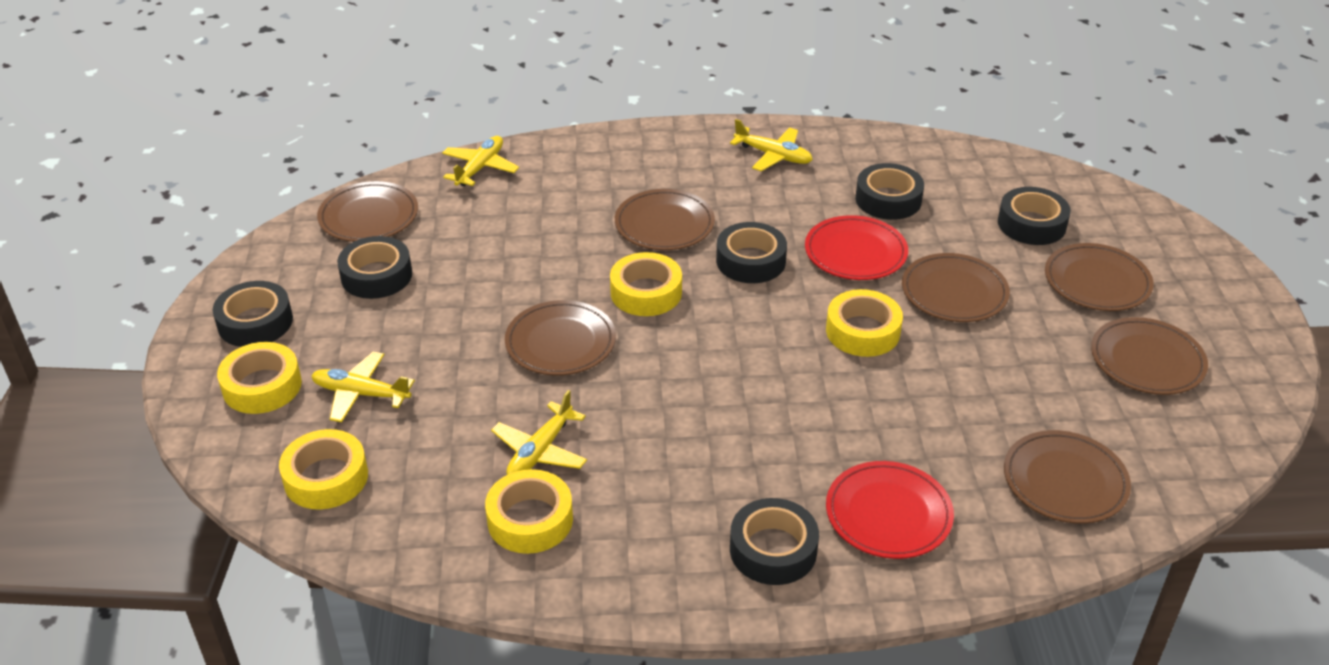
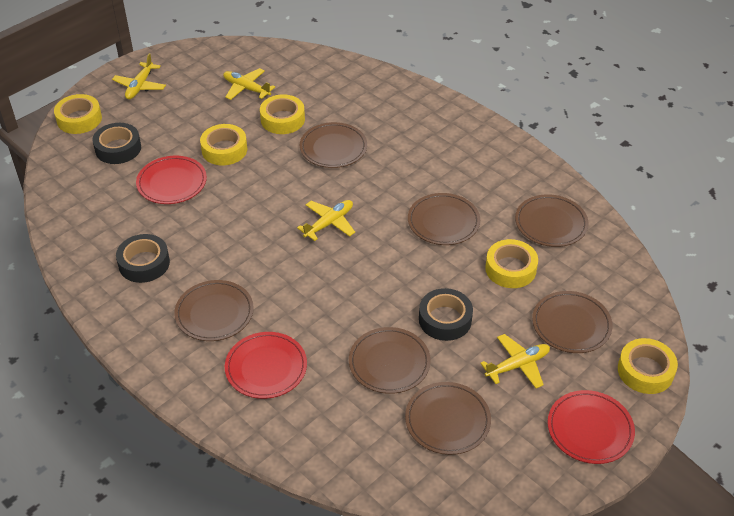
black tape: 6 -> 3
red plate: 2 -> 3

